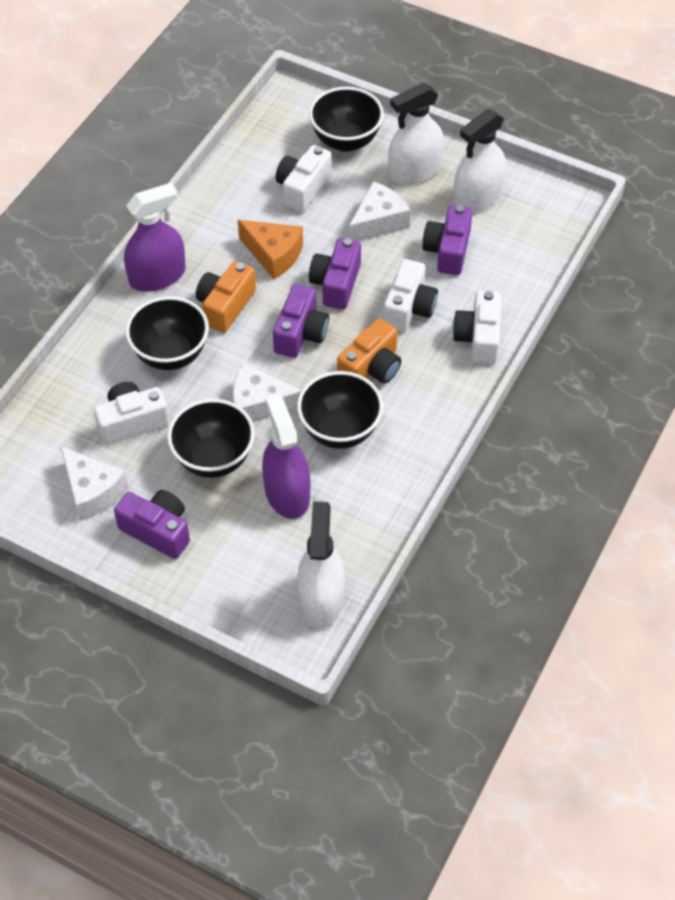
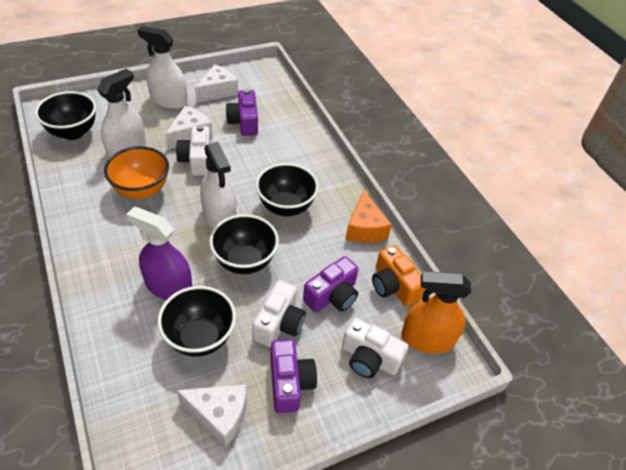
orange bowl: 0 -> 1
orange camera: 2 -> 1
orange spray bottle: 0 -> 1
purple camera: 4 -> 3
purple spray bottle: 2 -> 1
white camera: 4 -> 3

